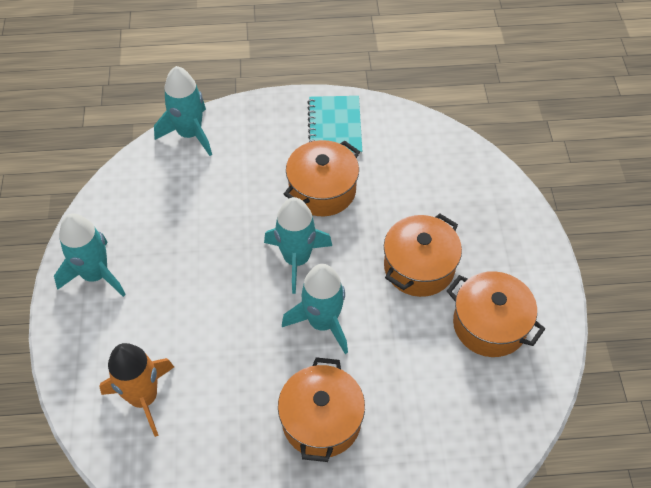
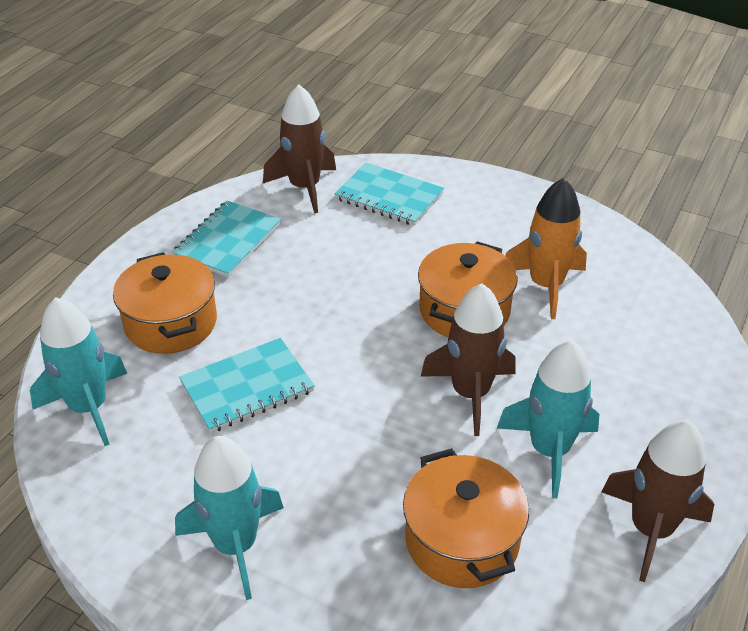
brown rocket: 0 -> 3
orange pot: 4 -> 3
turquoise notebook: 1 -> 3
turquoise rocket: 4 -> 3

